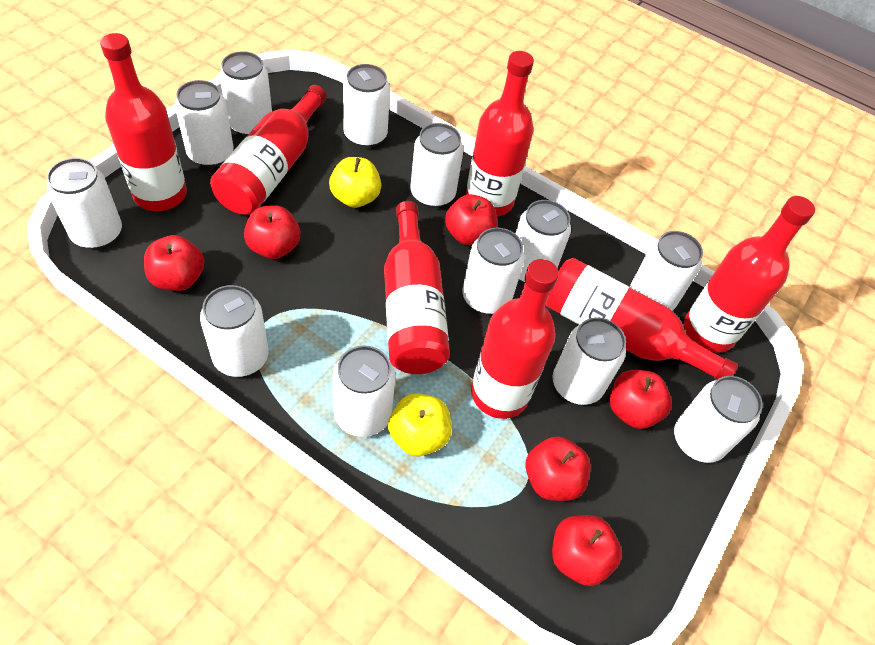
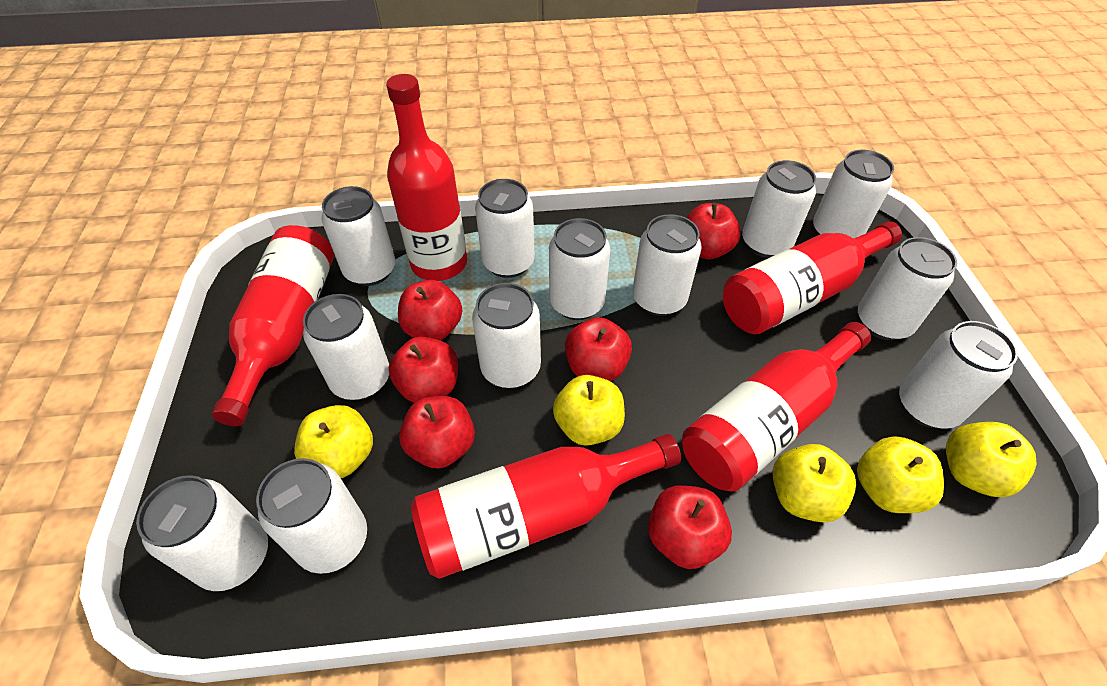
red bottle: 7 -> 5
yellow apple: 2 -> 5

